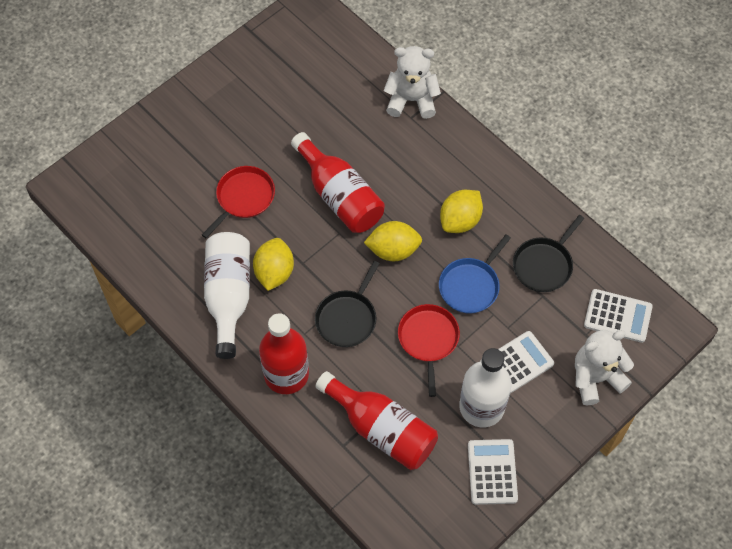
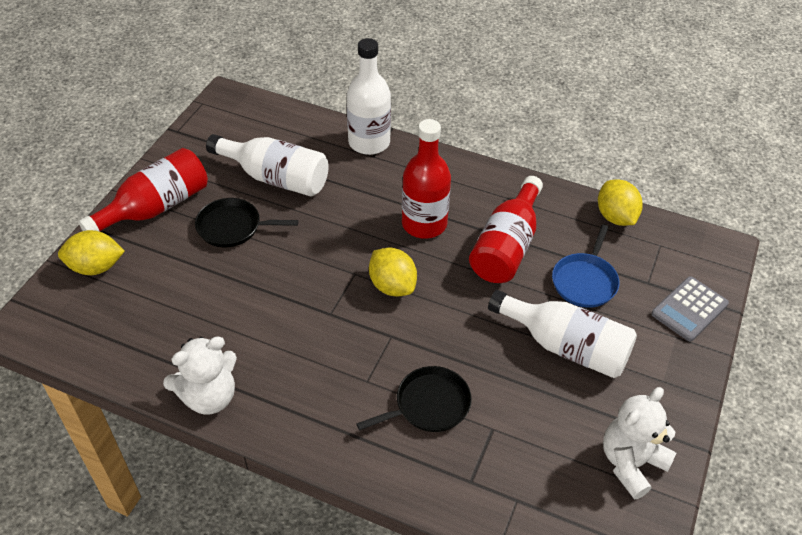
grey calculator: 0 -> 1
red pan: 2 -> 0
white bottle: 2 -> 3
white calculator: 3 -> 0

